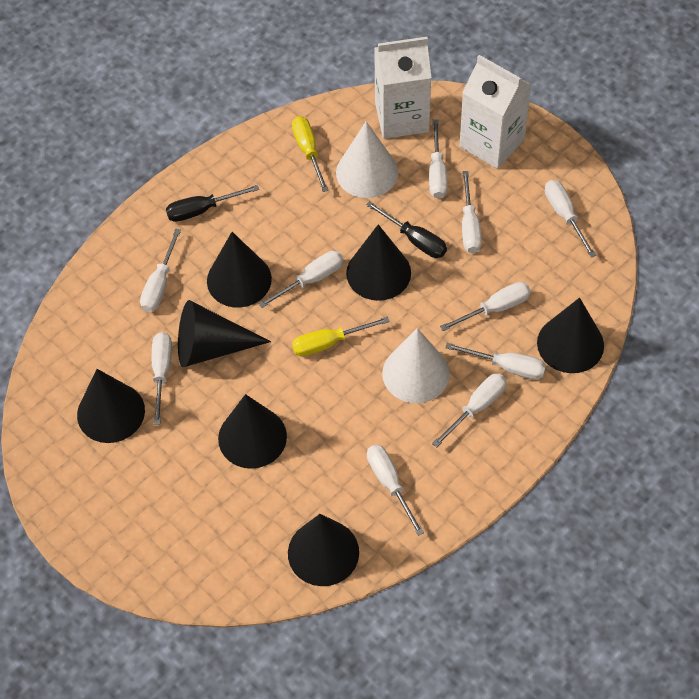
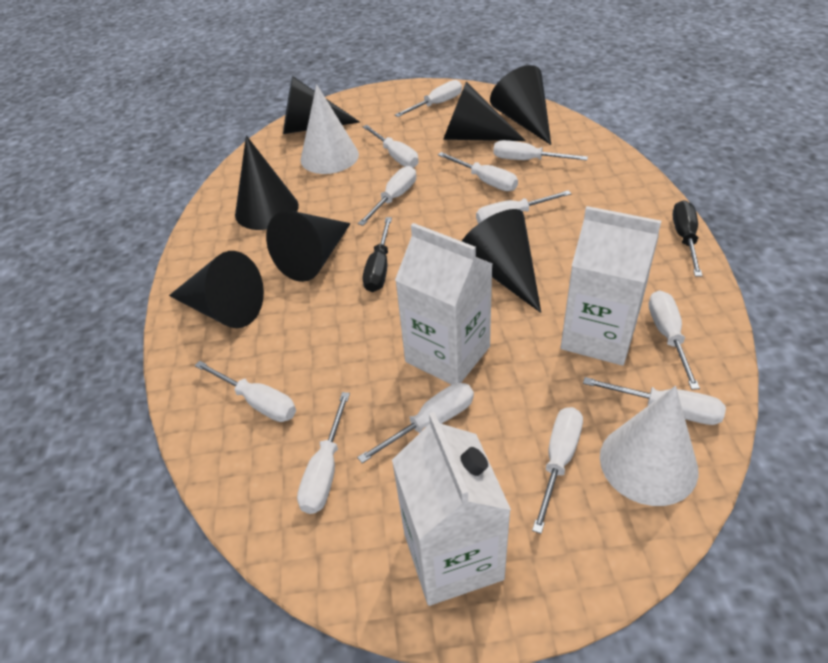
white carton: 2 -> 3
white screwdriver: 10 -> 12
yellow screwdriver: 2 -> 0

